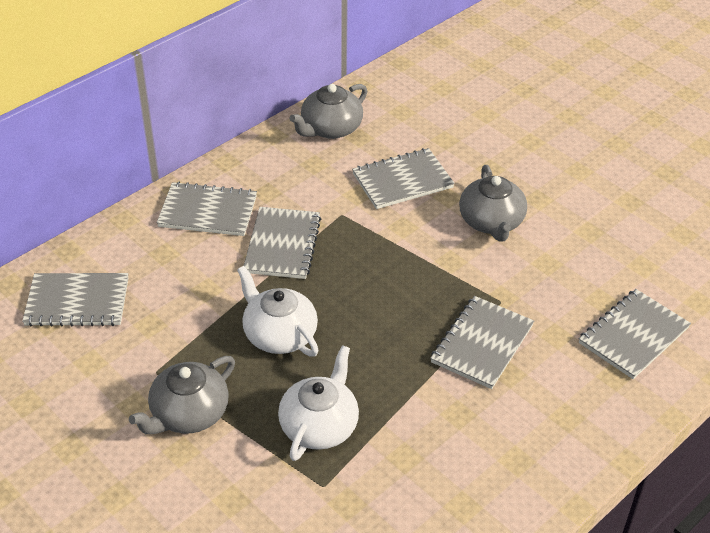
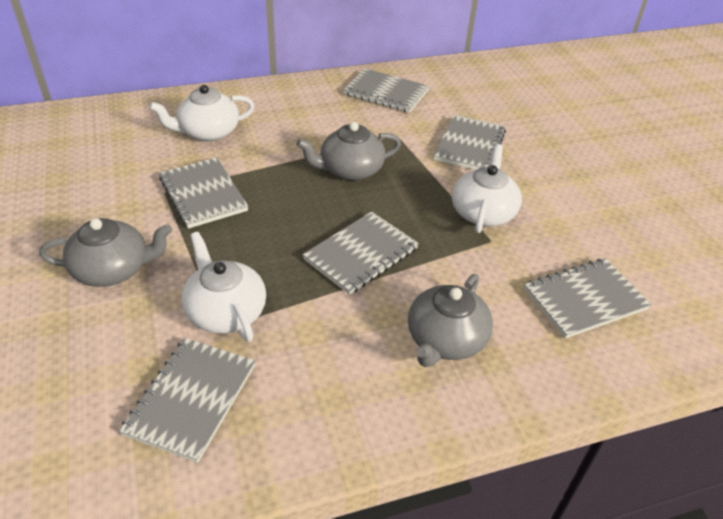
white teapot: 2 -> 3

